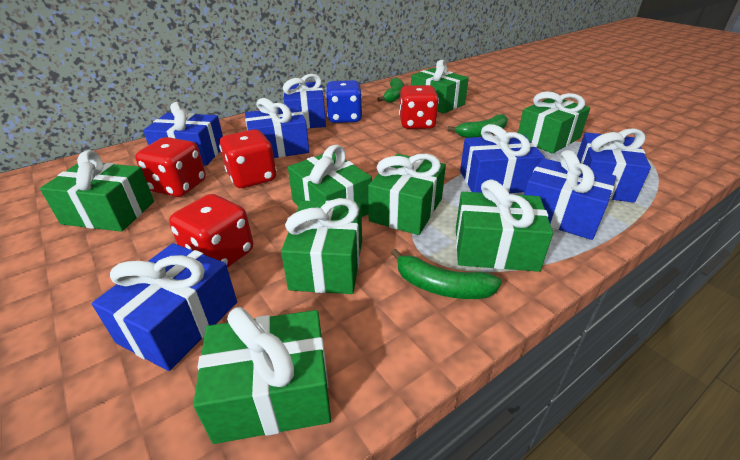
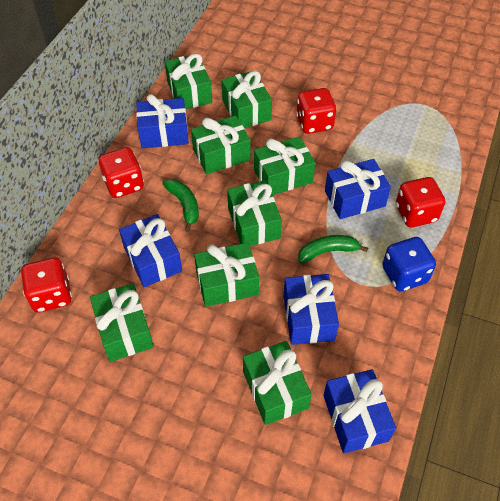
blue gift: 7 -> 5
green banana: 3 -> 2

